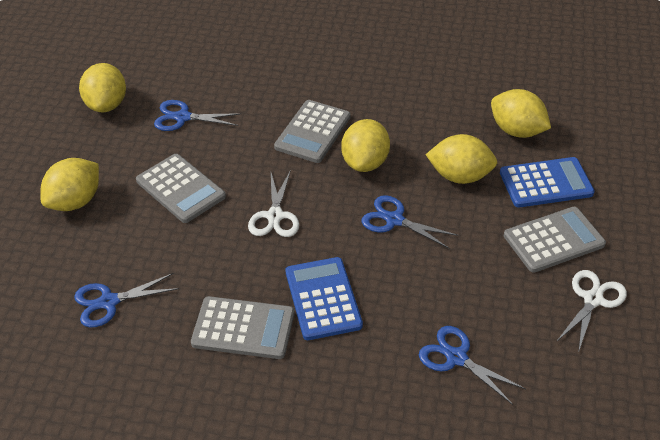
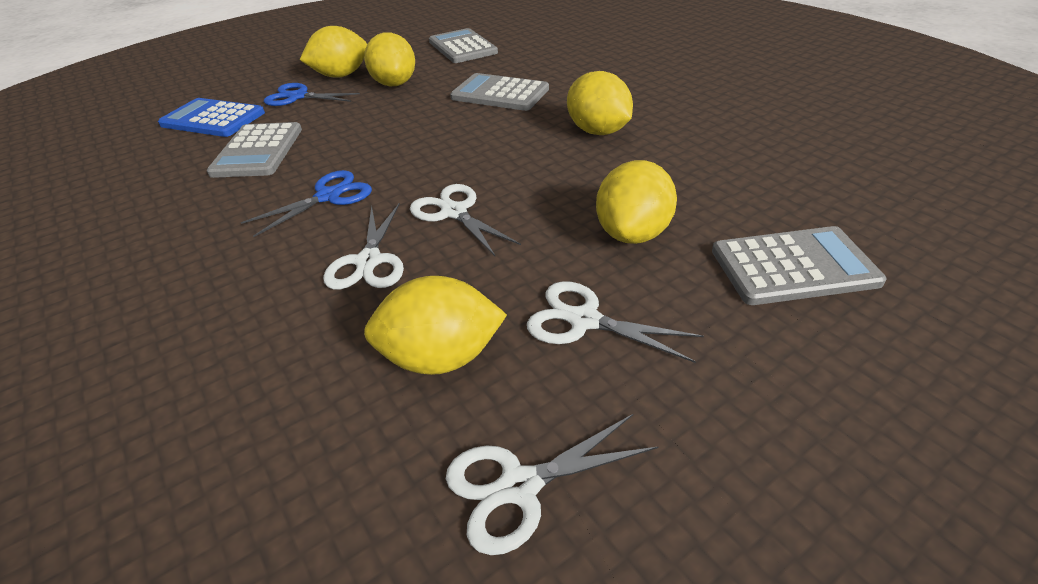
blue calculator: 2 -> 1
blue scissors: 4 -> 2
white scissors: 2 -> 4

